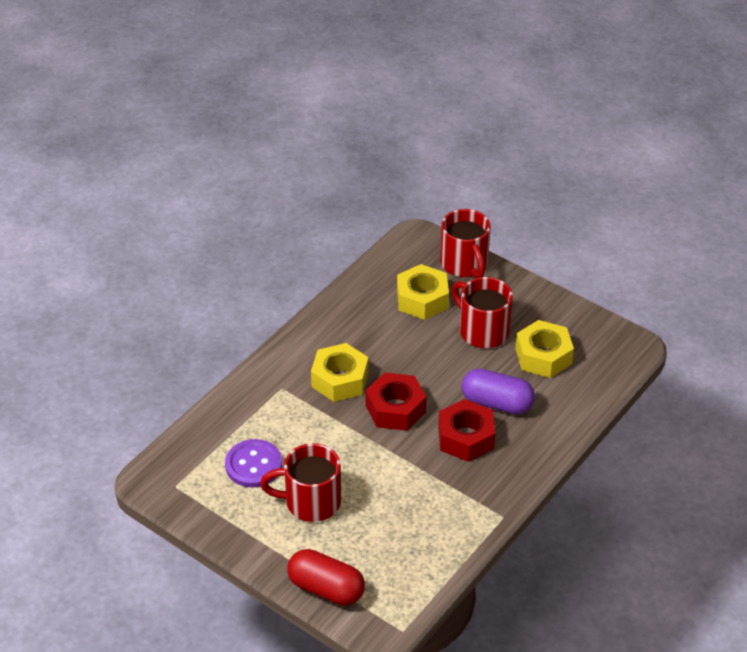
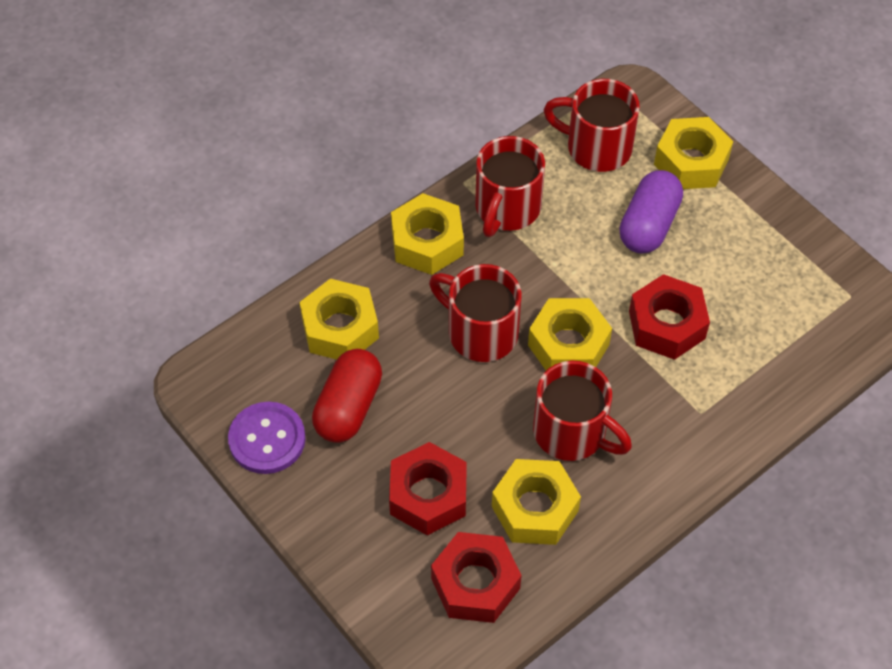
red mug: 3 -> 4
red nut: 2 -> 3
yellow nut: 3 -> 5

